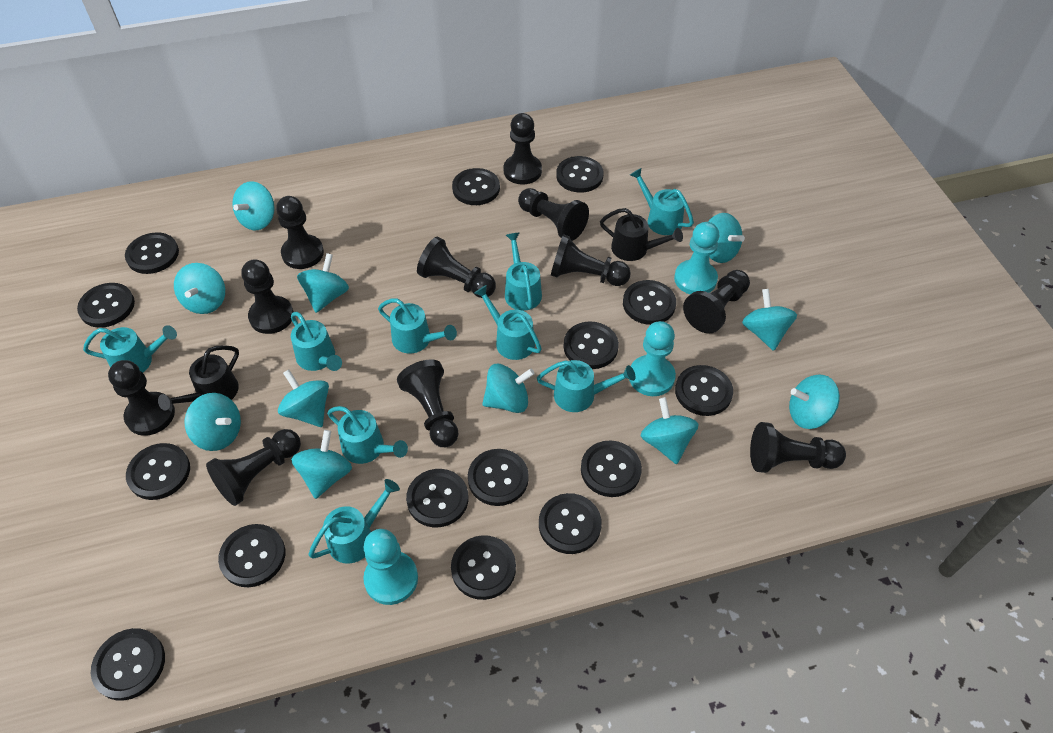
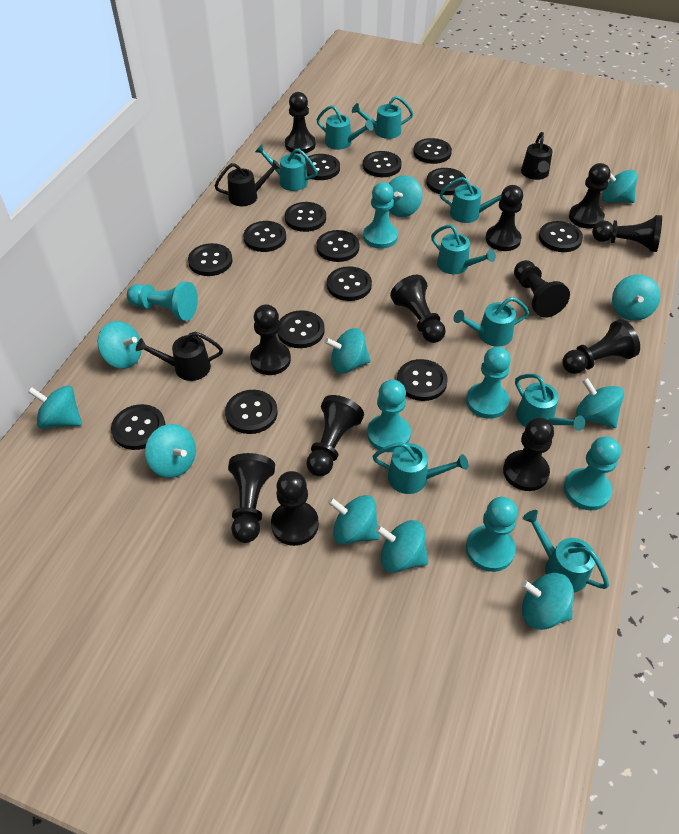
black button: 15 -> 14
black pawn: 11 -> 12
black watering can: 2 -> 3
turquoise pawn: 3 -> 6

